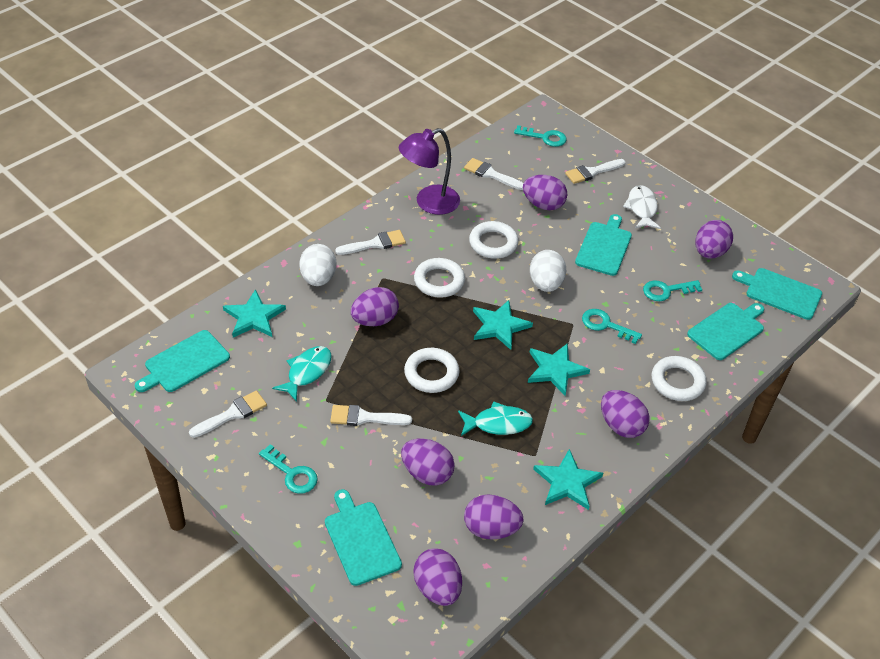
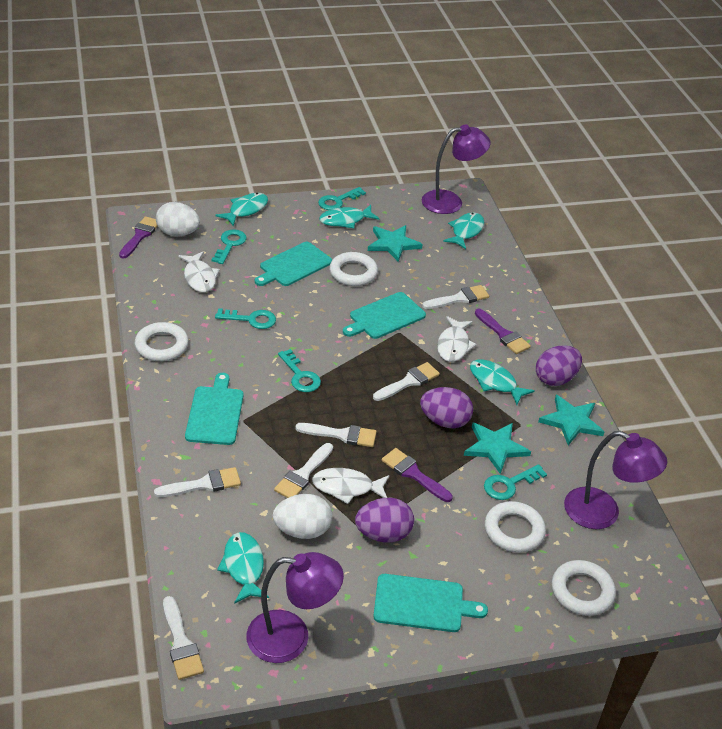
purple brush: 0 -> 3
purple egg: 7 -> 3
purple lamp: 1 -> 3
turquoise cutting board: 5 -> 4
turquoise fish: 2 -> 5
turquoise key: 4 -> 5
turquoise star: 4 -> 3
white brush: 5 -> 6
white fish: 1 -> 3

